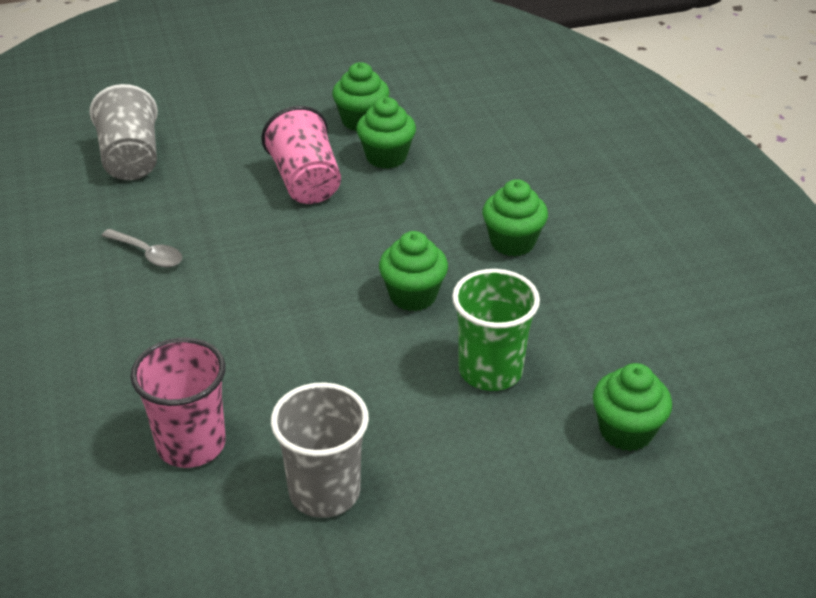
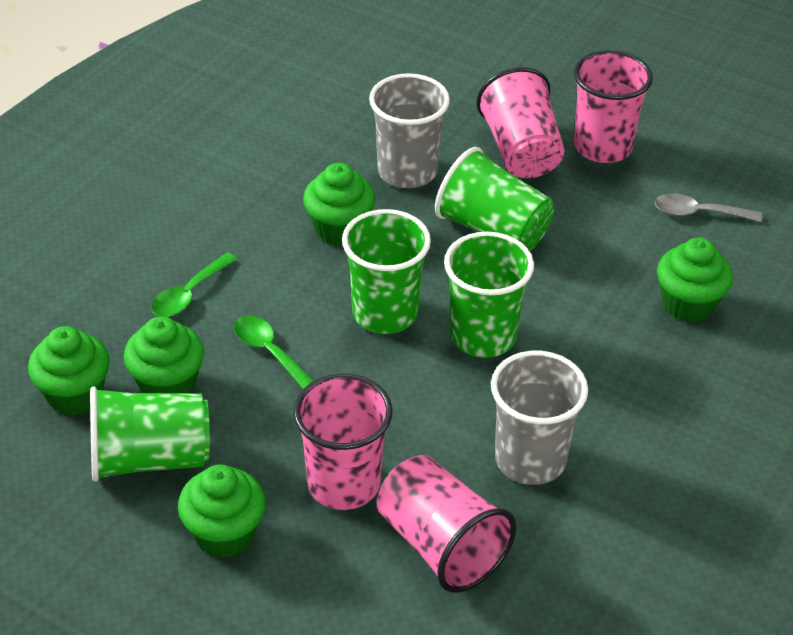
green cup: 1 -> 4
green spoon: 0 -> 2
pink cup: 2 -> 4

